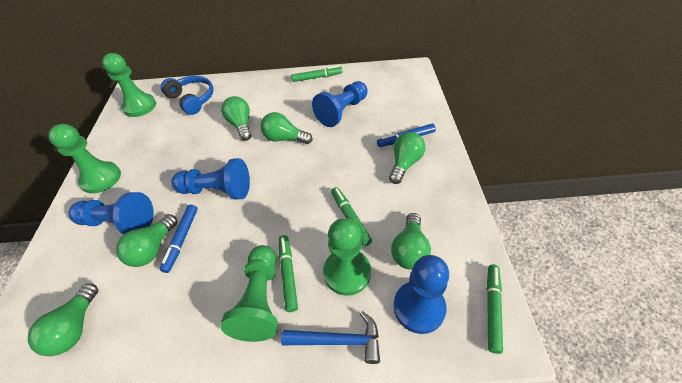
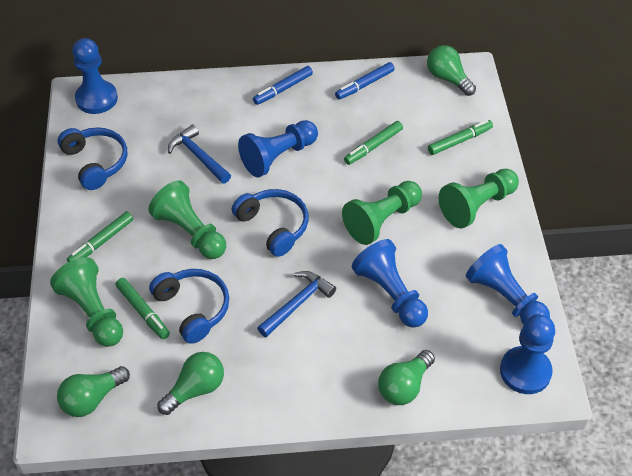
blue hammer: 1 -> 2
blue headphones: 1 -> 3
blue pawn: 4 -> 5
green light bulb: 6 -> 4

